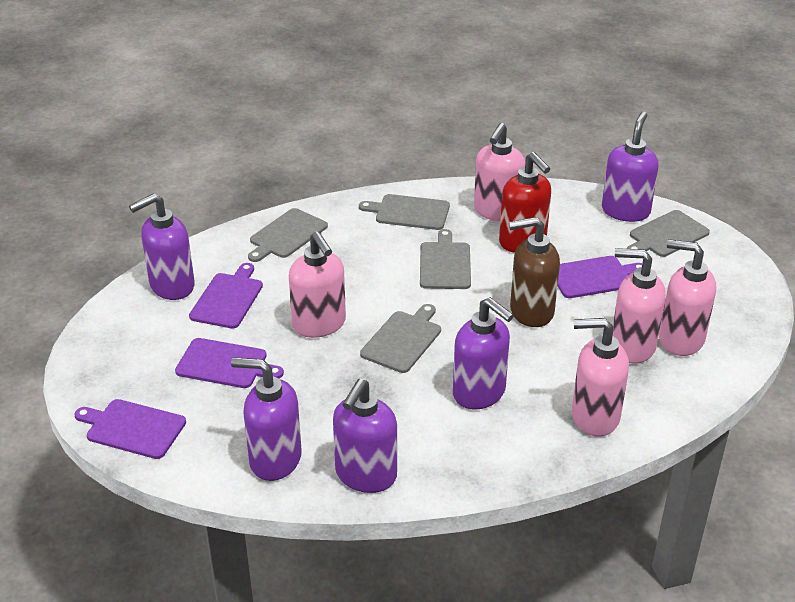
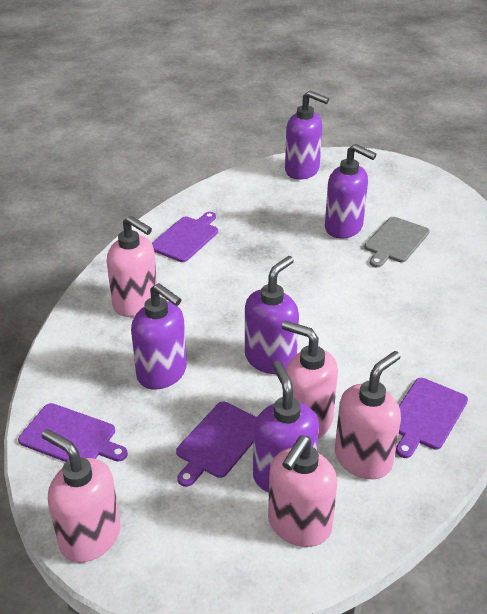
brown soap dispenser: 1 -> 0
grey cutting board: 5 -> 1
red soap dispenser: 1 -> 0

